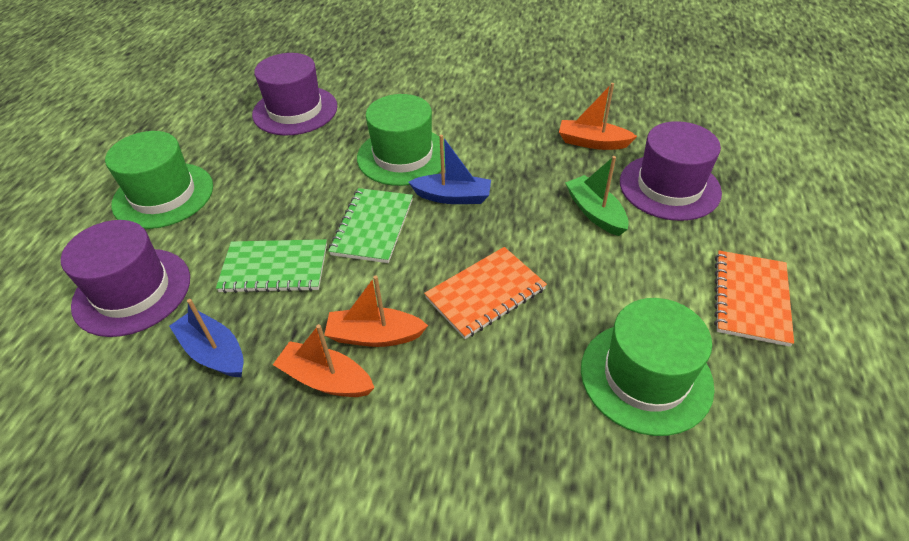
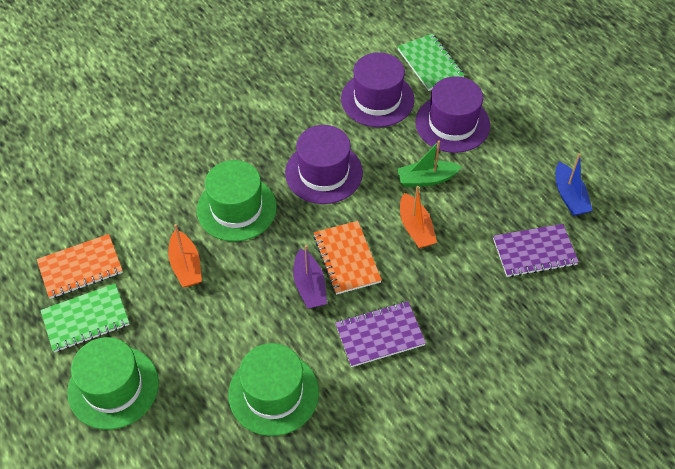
blue boat: 2 -> 1
orange boat: 3 -> 2
purple boat: 0 -> 1
purple notebook: 0 -> 2

